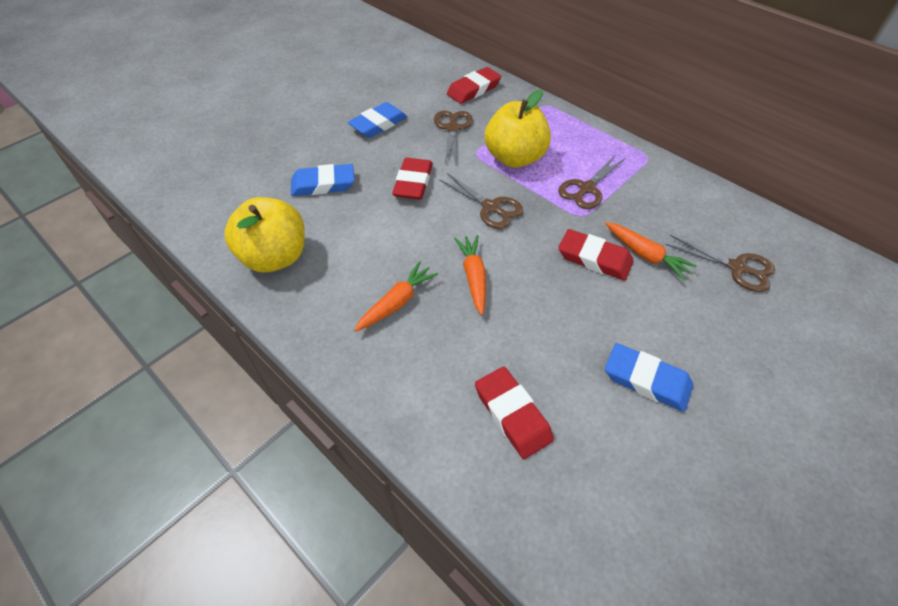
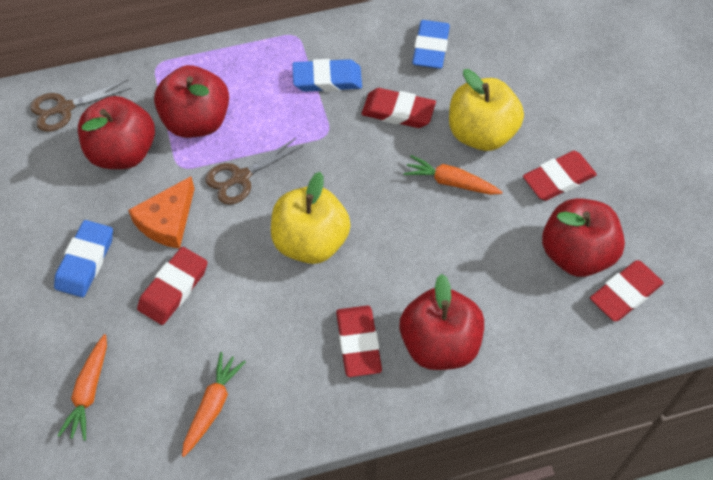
brown scissors: 4 -> 2
orange cheese: 0 -> 1
red apple: 0 -> 4
red eraser: 4 -> 5

